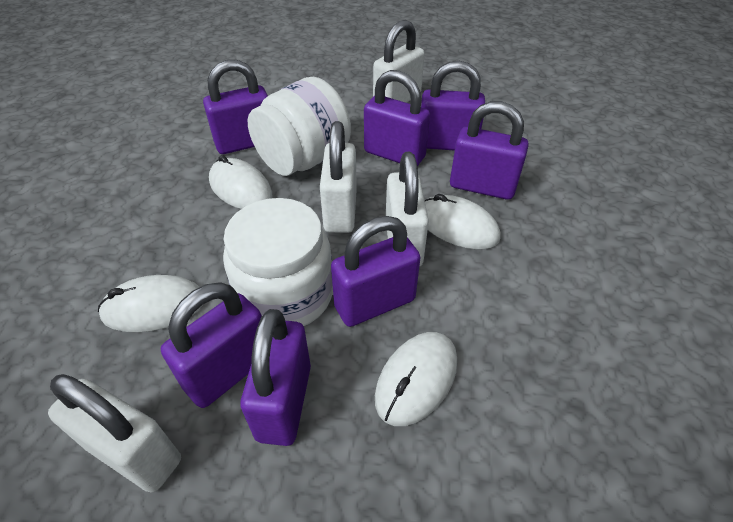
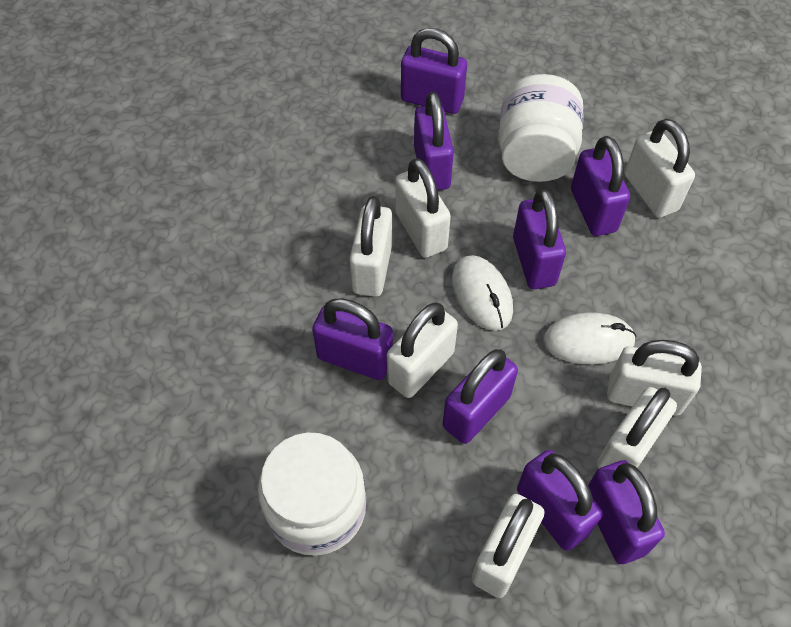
purple padlock: 7 -> 8
white mouse: 4 -> 2
white padlock: 4 -> 7

